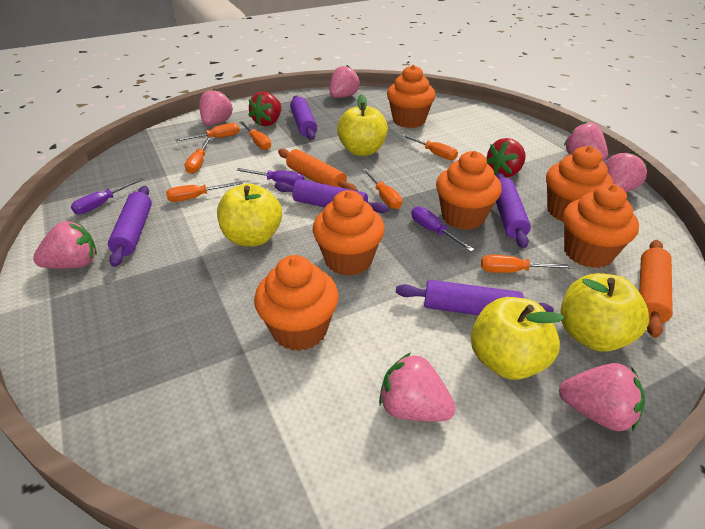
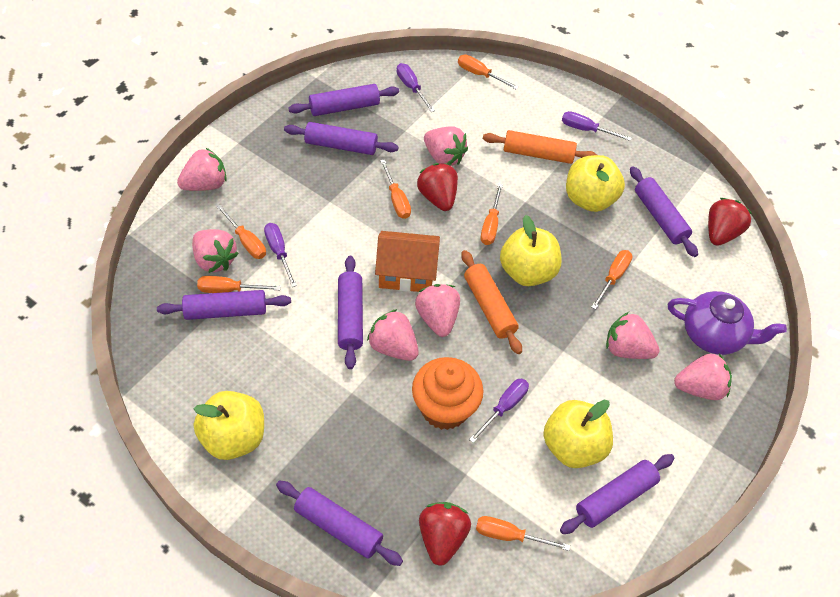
orange cupcake: 6 -> 1
orange house: 0 -> 1
purple rolling pin: 5 -> 7
purple screwdriver: 3 -> 4
purple teapot: 0 -> 1
red strawberry: 2 -> 3

